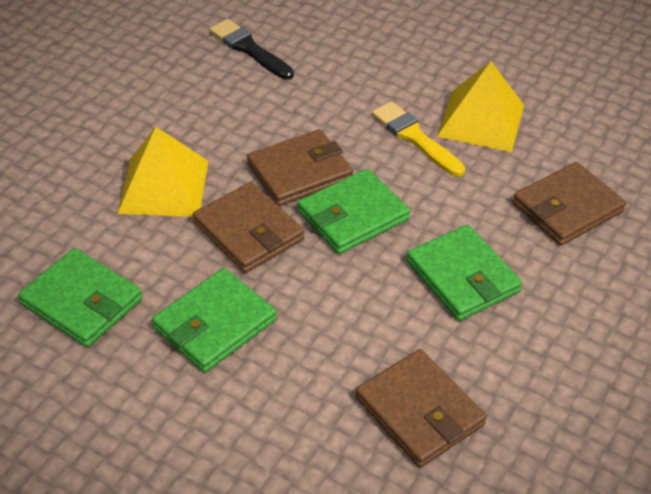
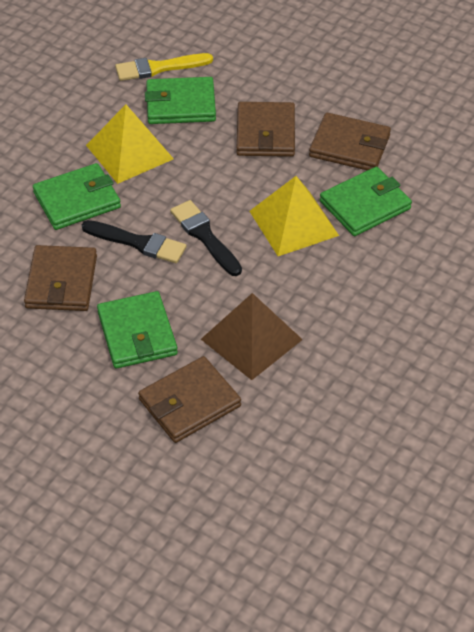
black brush: 1 -> 2
brown pyramid: 0 -> 1

